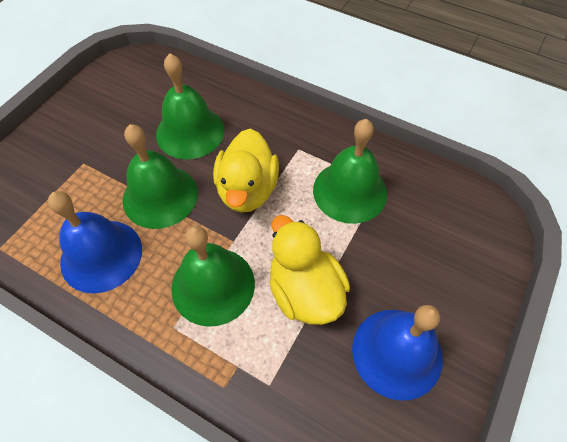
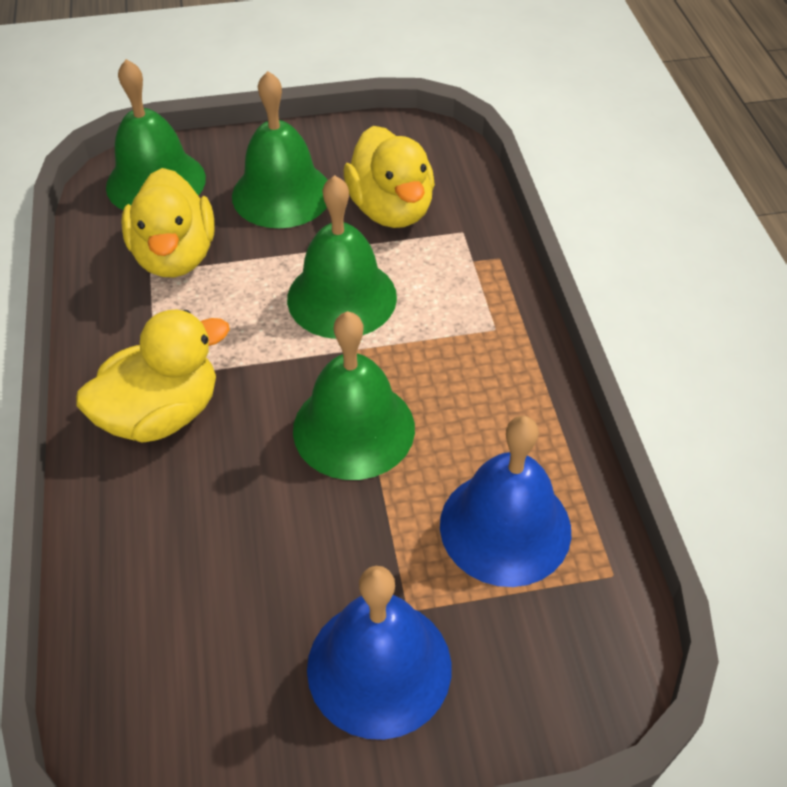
yellow duck: 2 -> 3

